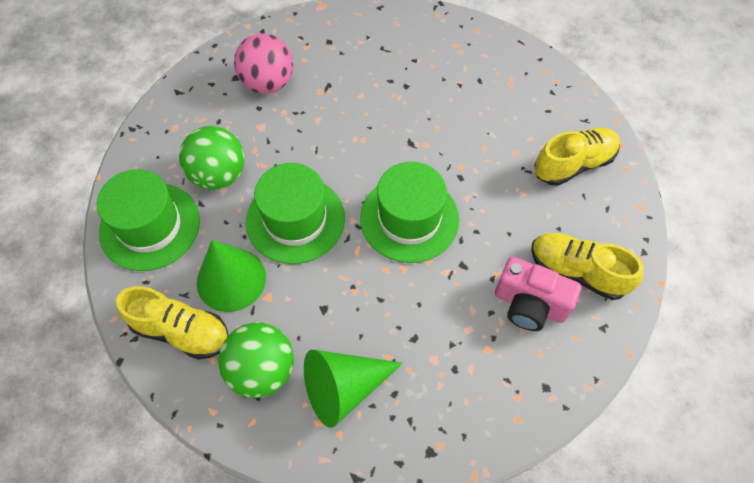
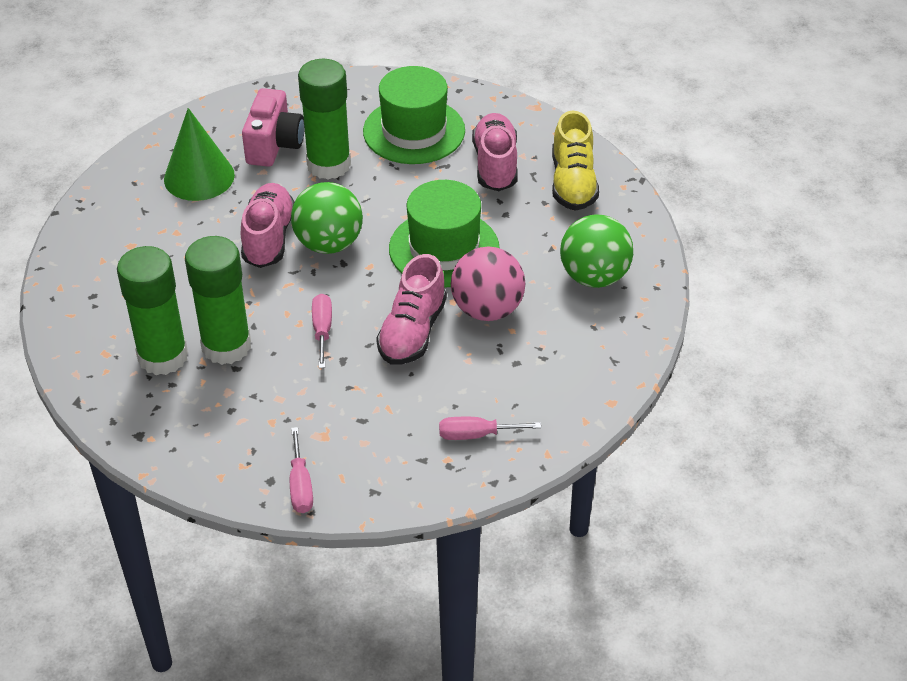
green cone: 2 -> 1
green glue stick: 0 -> 3
green hat: 3 -> 2
pink screwdriver: 0 -> 3
pink shoe: 0 -> 3
yellow shoe: 3 -> 1

